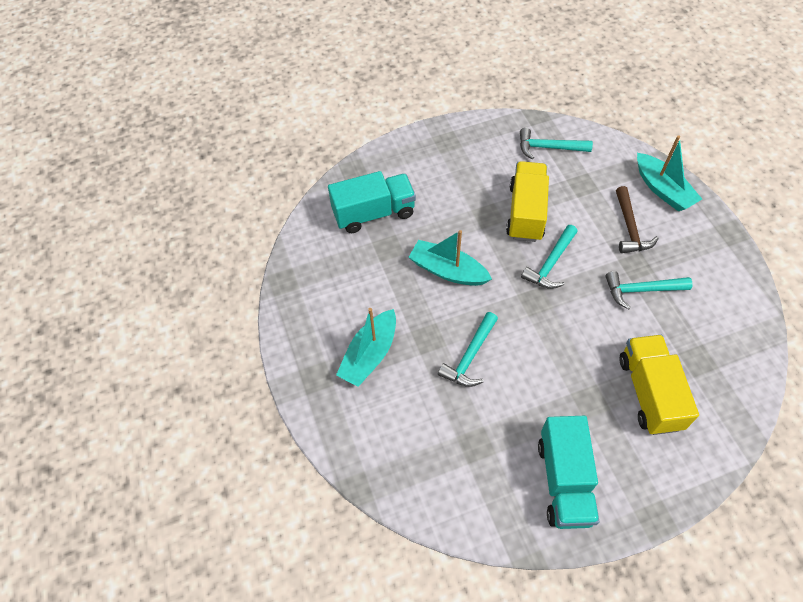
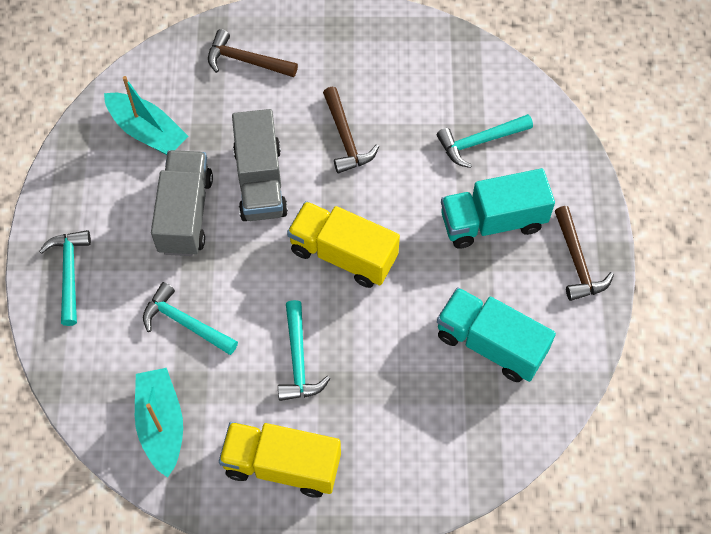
brown hammer: 1 -> 3
grey truck: 0 -> 2
turquoise boat: 3 -> 2

